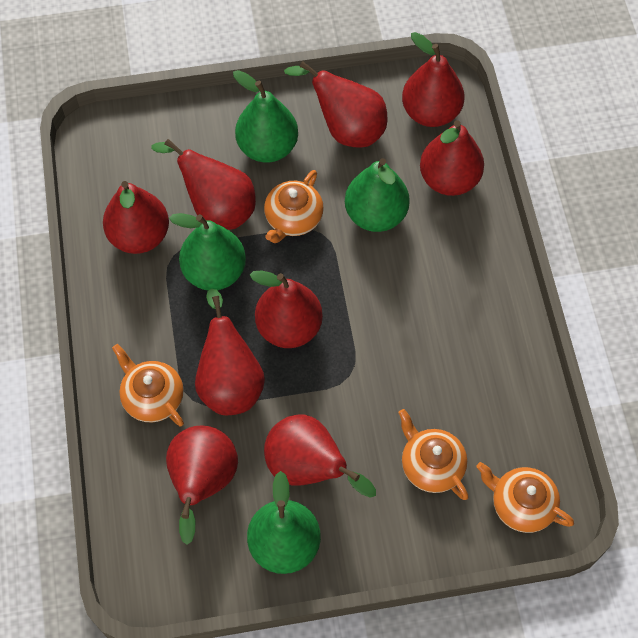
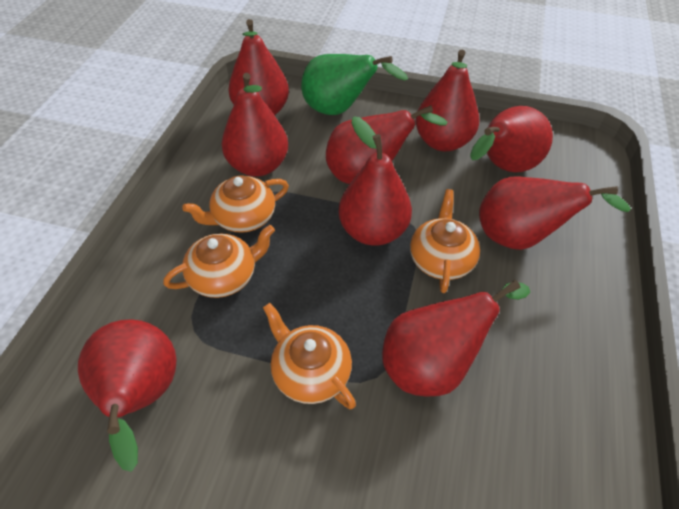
green pear: 4 -> 1

